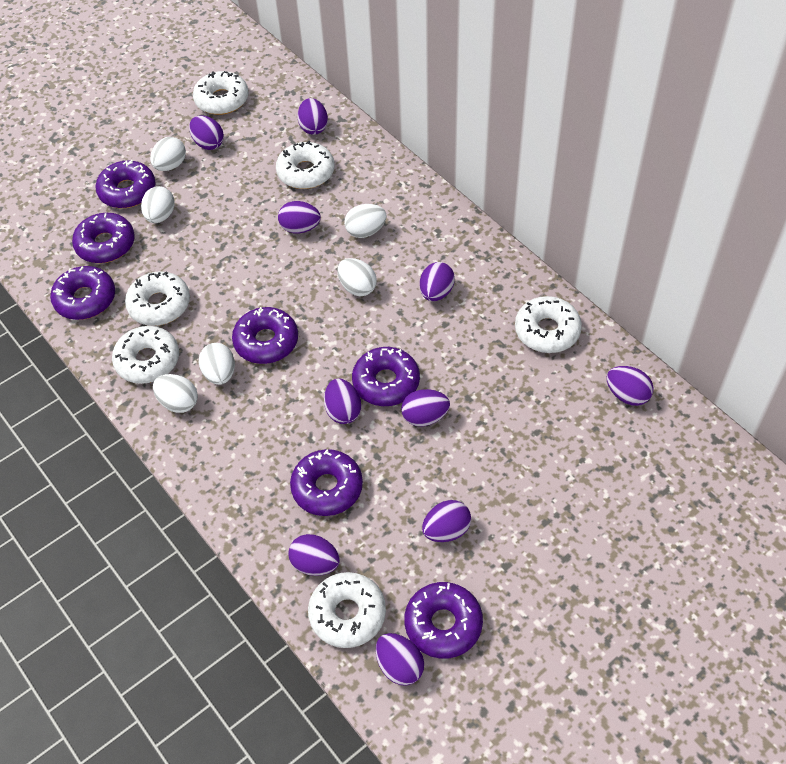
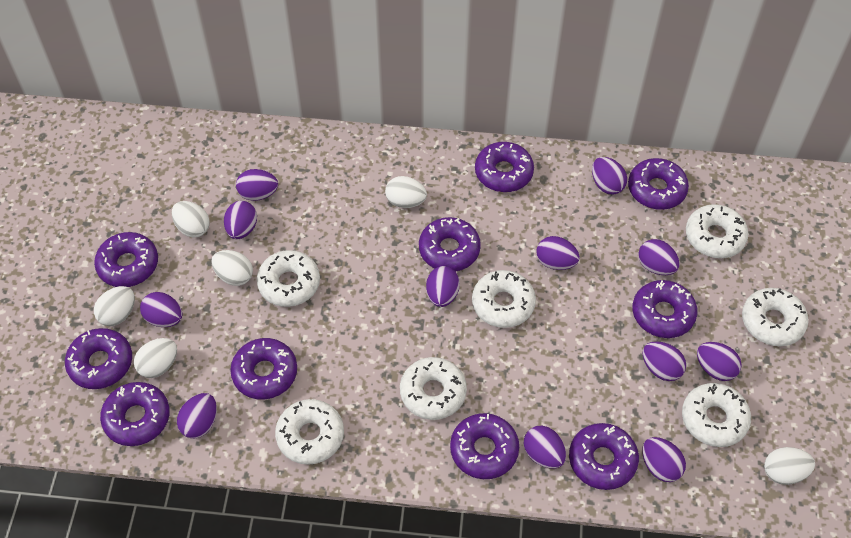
purple donut: 7 -> 10
purple egg: 10 -> 12
white donut: 6 -> 7

